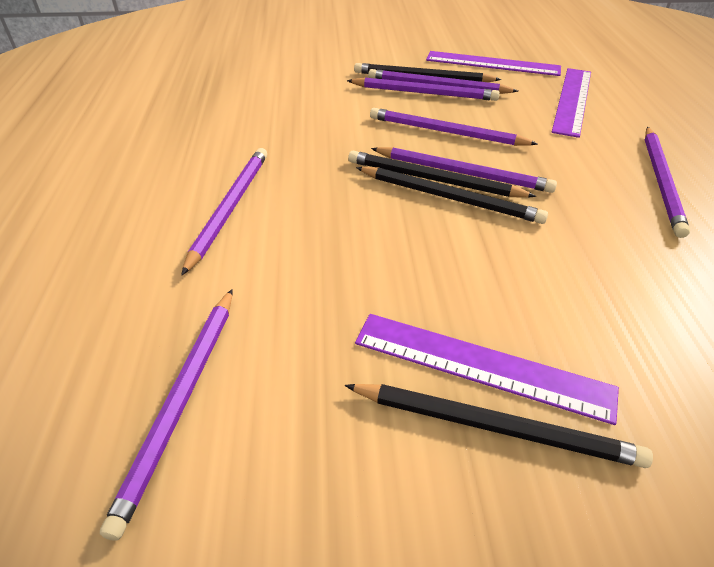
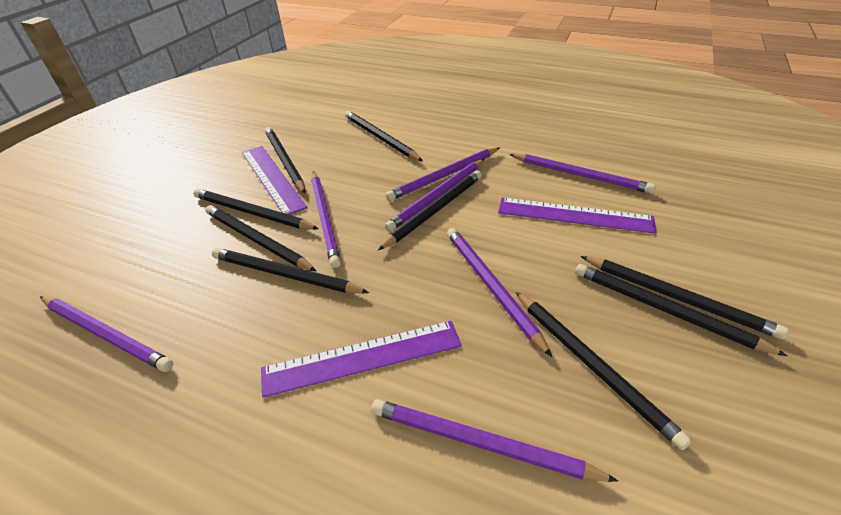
black pencil: 4 -> 9

